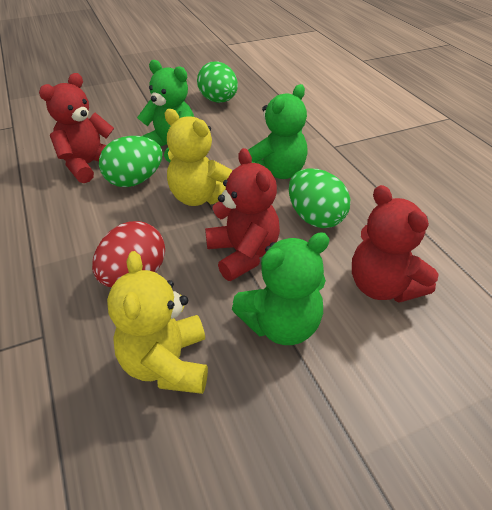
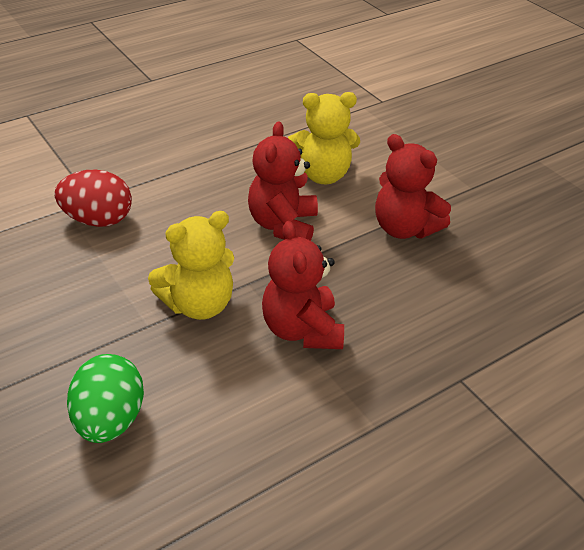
green egg: 3 -> 1
green teddy bear: 3 -> 0

